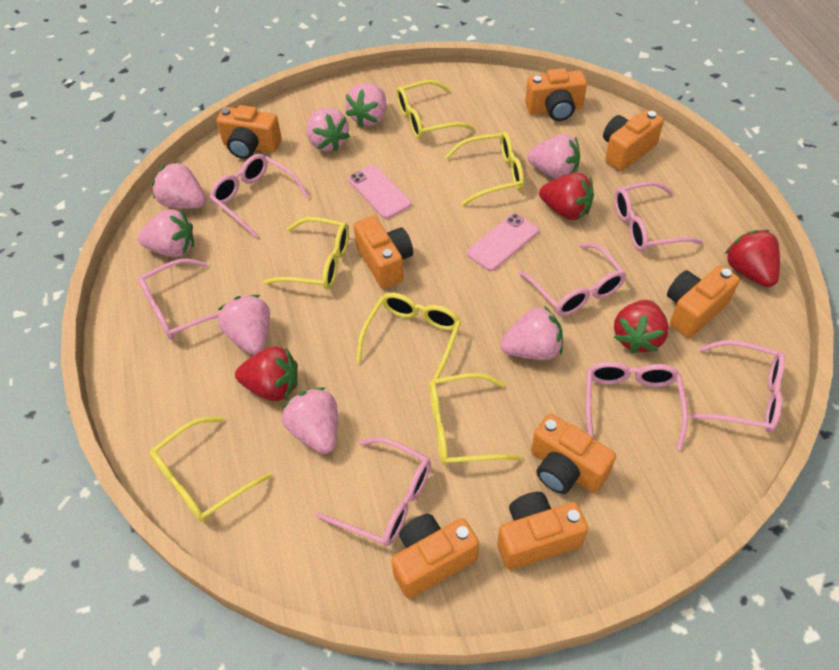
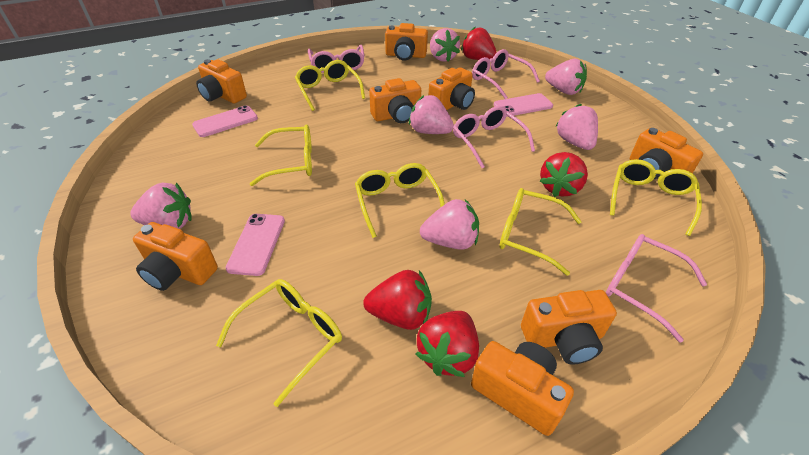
pink glasses: 7 -> 4
pink phone: 2 -> 3
pink strawberry: 8 -> 6

